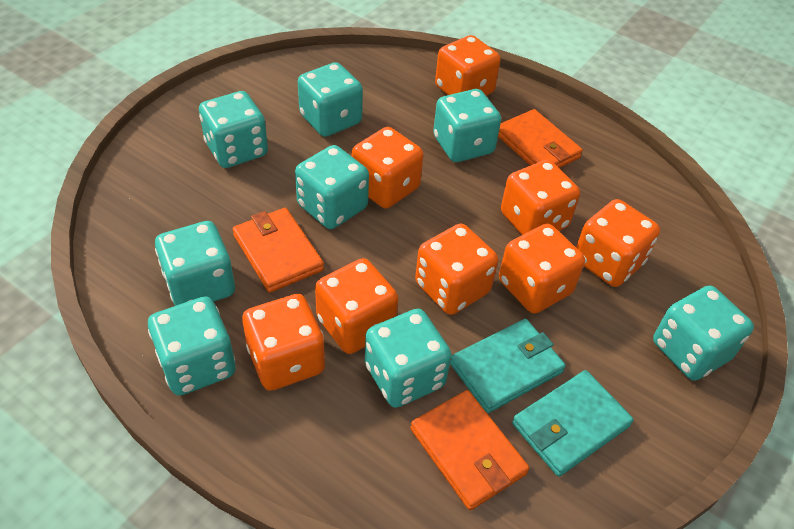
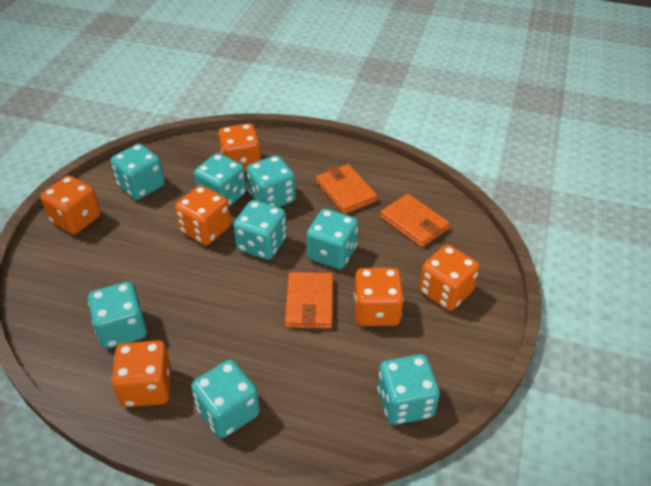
orange dice: 8 -> 6
turquoise wallet: 2 -> 0

